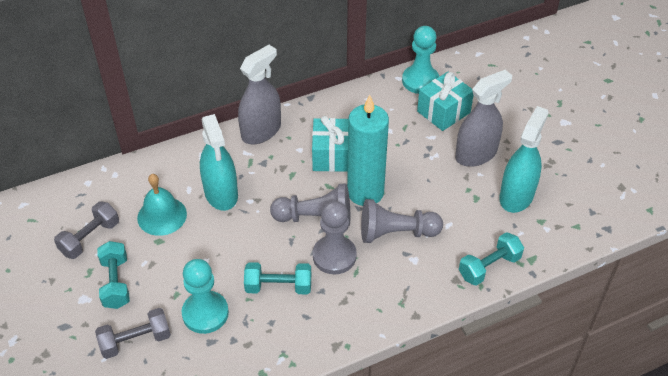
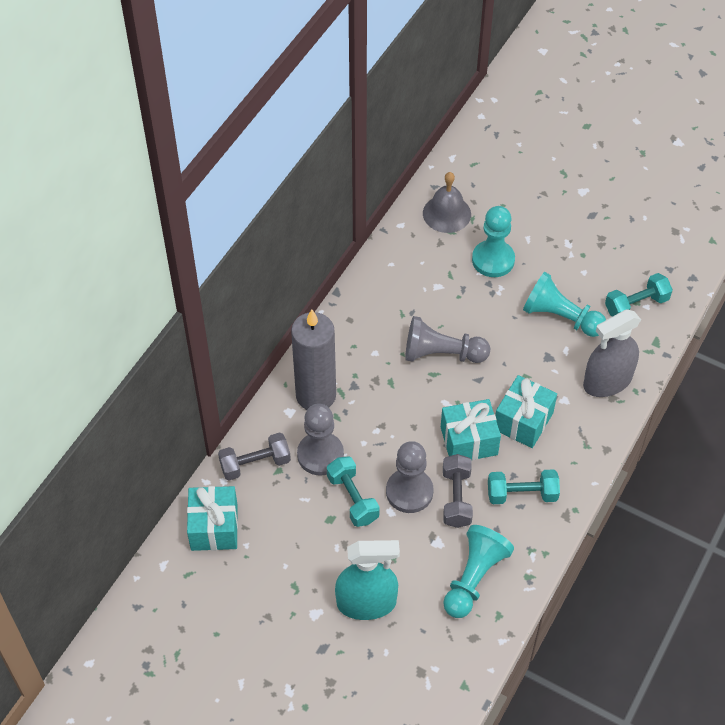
grey bell: 0 -> 1
grey candle: 0 -> 1
grey spray bottle: 2 -> 1
turquoise bell: 1 -> 0
turquoise candle: 1 -> 0
turquoise gift: 2 -> 3
turquoise pawn: 2 -> 3
turquoise spray bottle: 2 -> 1

